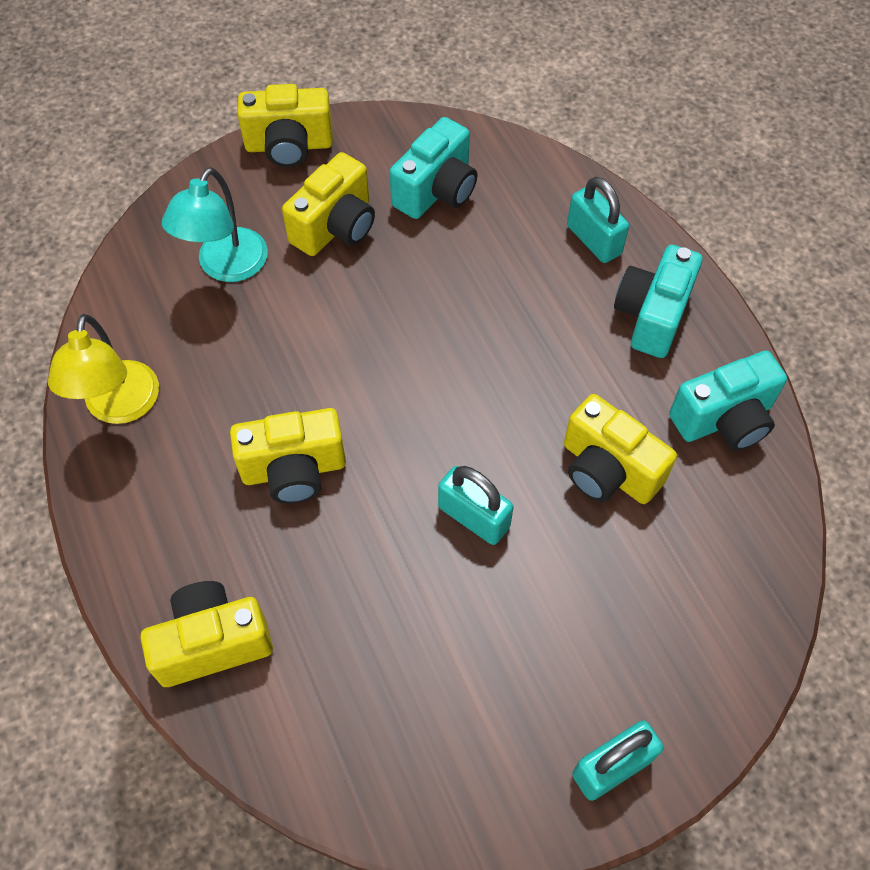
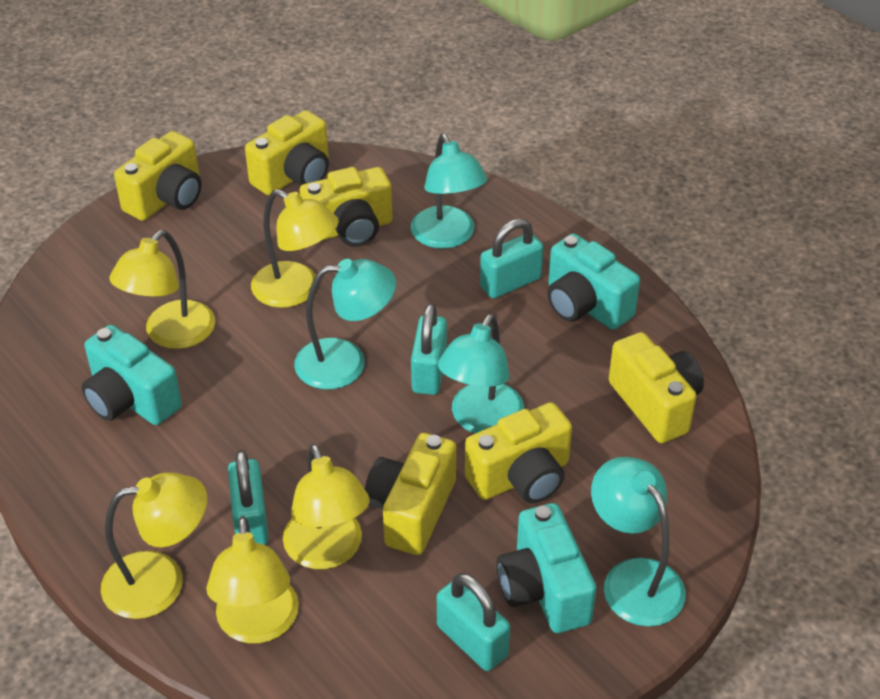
turquoise lamp: 1 -> 4
turquoise padlock: 3 -> 4
yellow camera: 5 -> 6
yellow lamp: 1 -> 5

